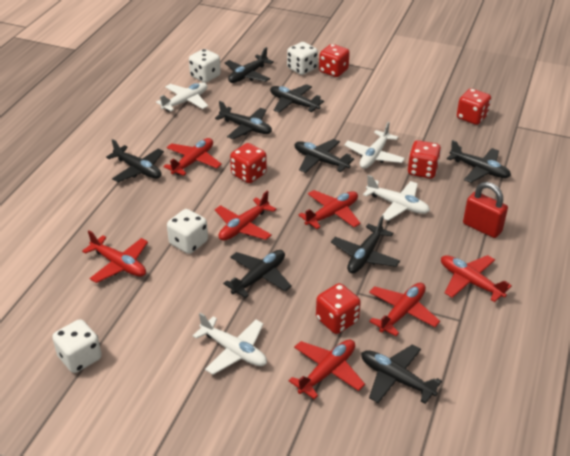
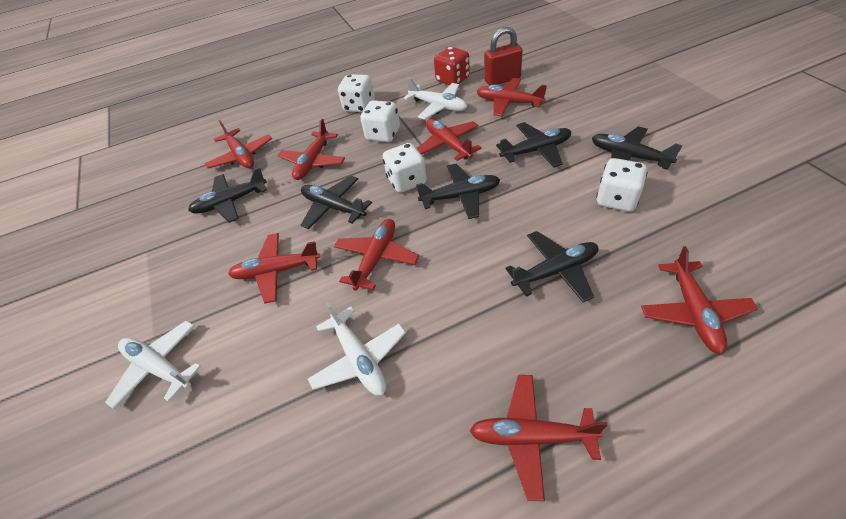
black plane: 9 -> 6
red dice: 5 -> 1
red plane: 7 -> 8
white plane: 4 -> 3

